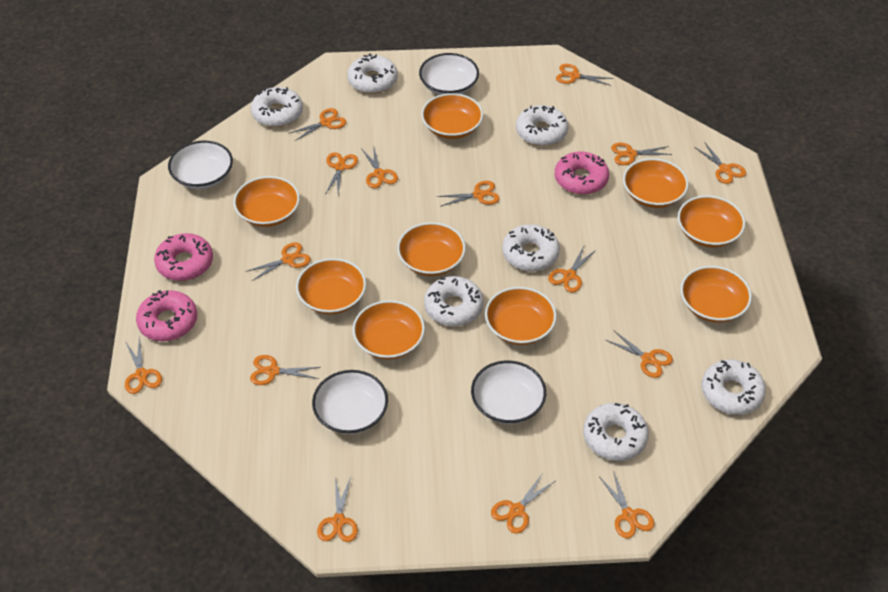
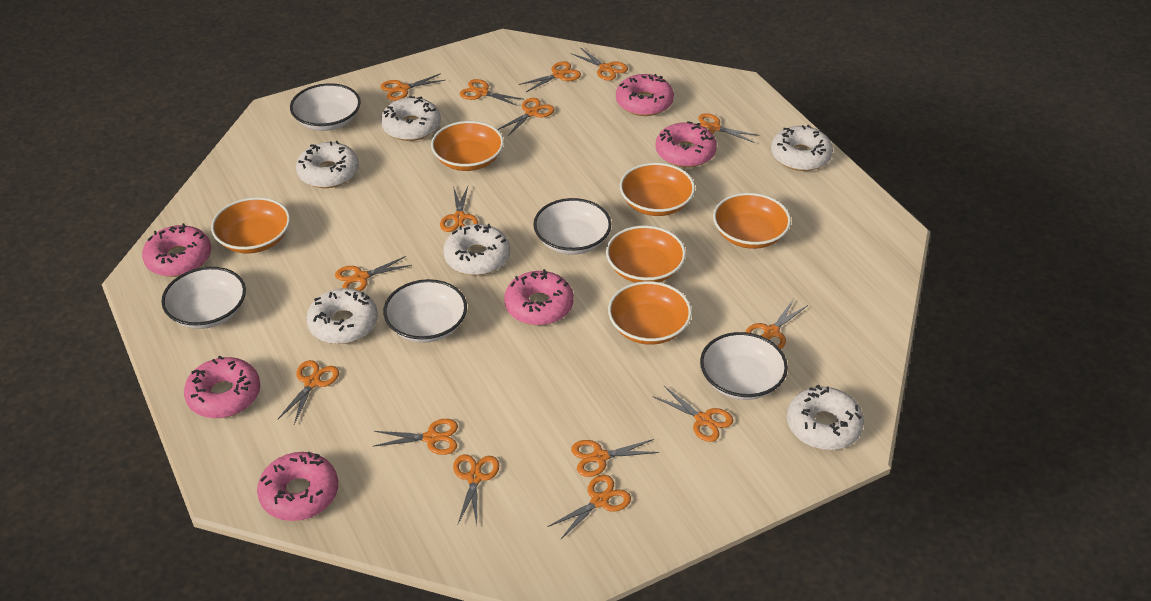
orange bowl: 9 -> 6
pink donut: 3 -> 6
white bowl: 4 -> 5
white donut: 7 -> 6

